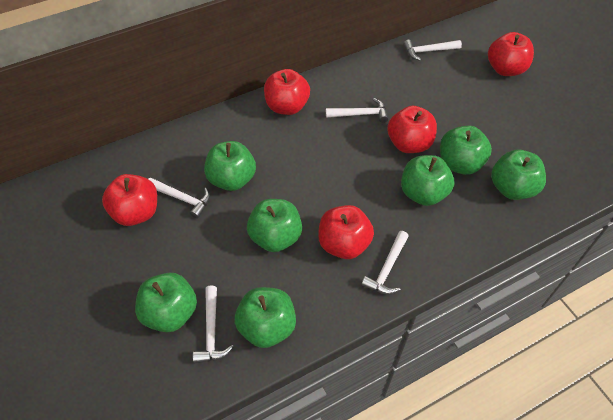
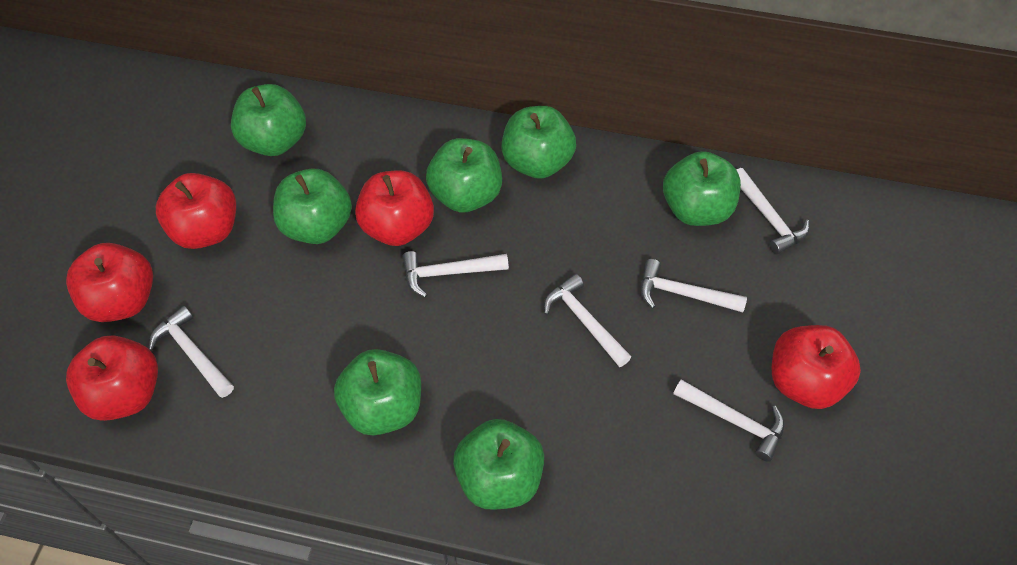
white hammer: 5 -> 6

